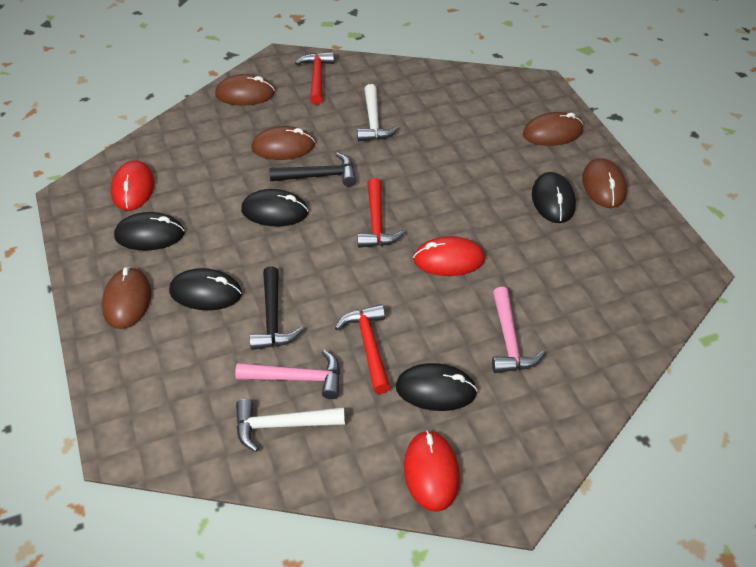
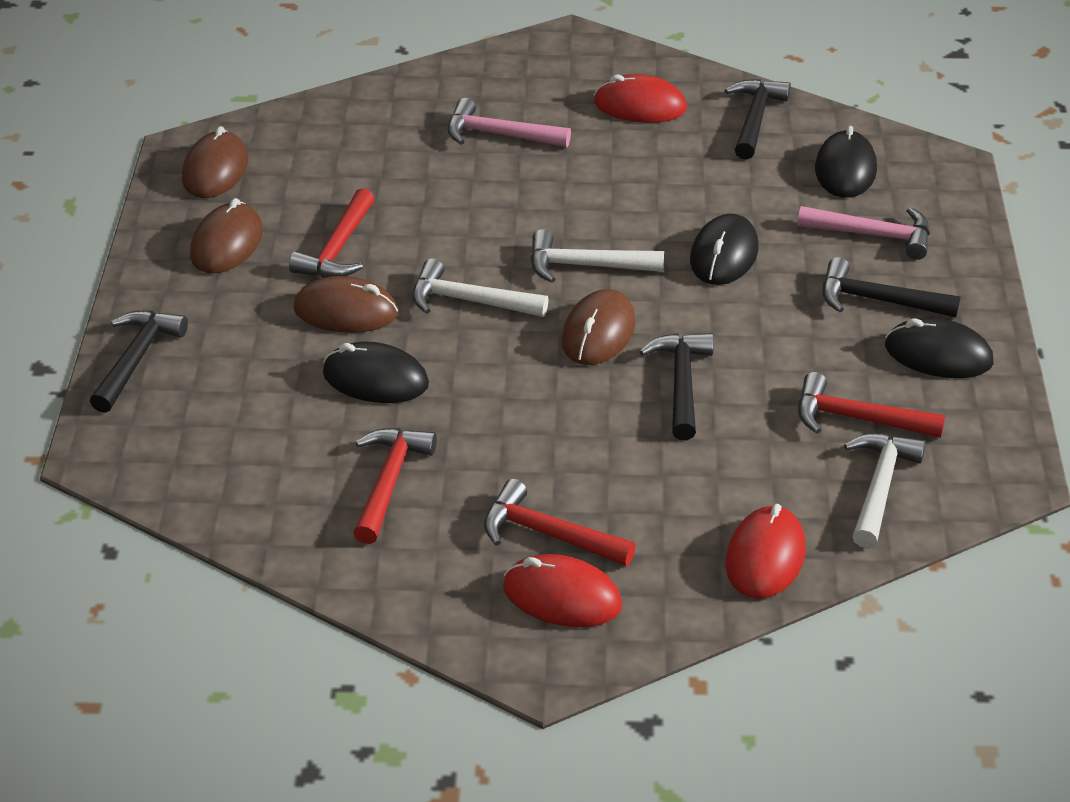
black hammer: 2 -> 4
black mouse: 5 -> 4
brown mouse: 5 -> 4
red hammer: 3 -> 4
white hammer: 2 -> 3

